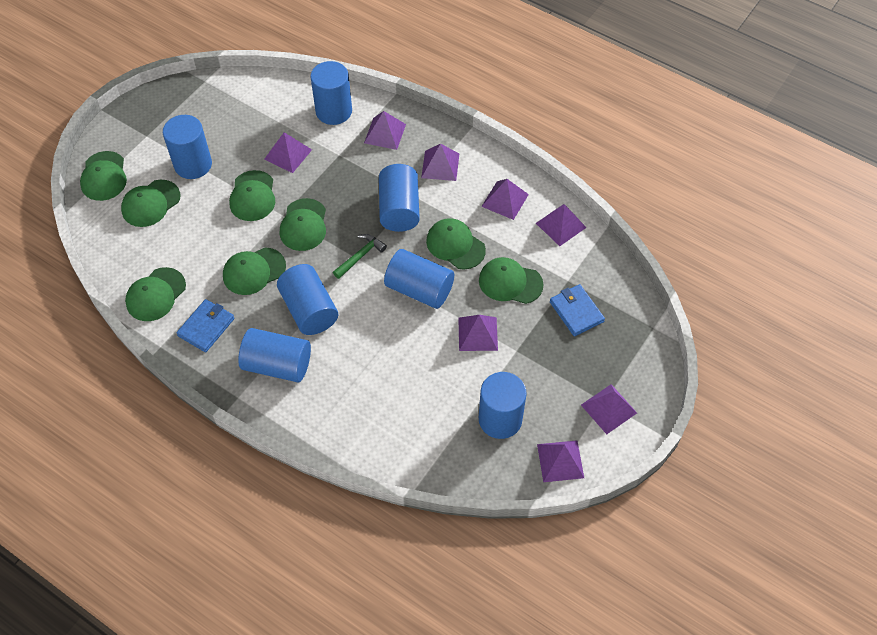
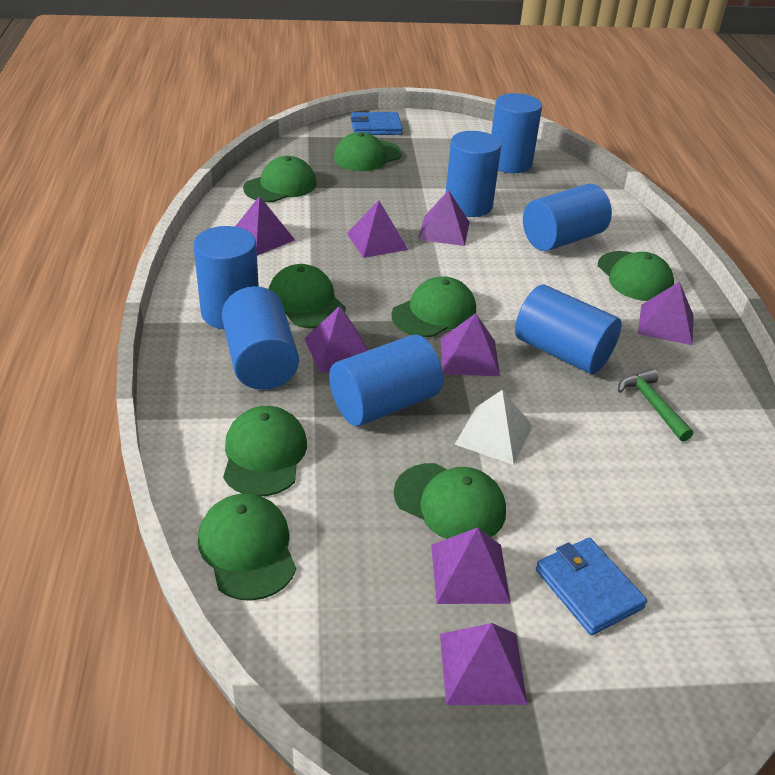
white pyramid: 0 -> 1

